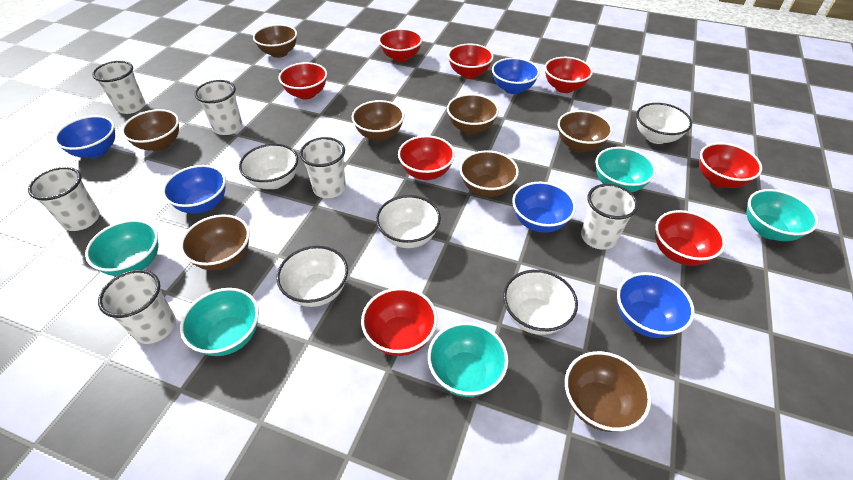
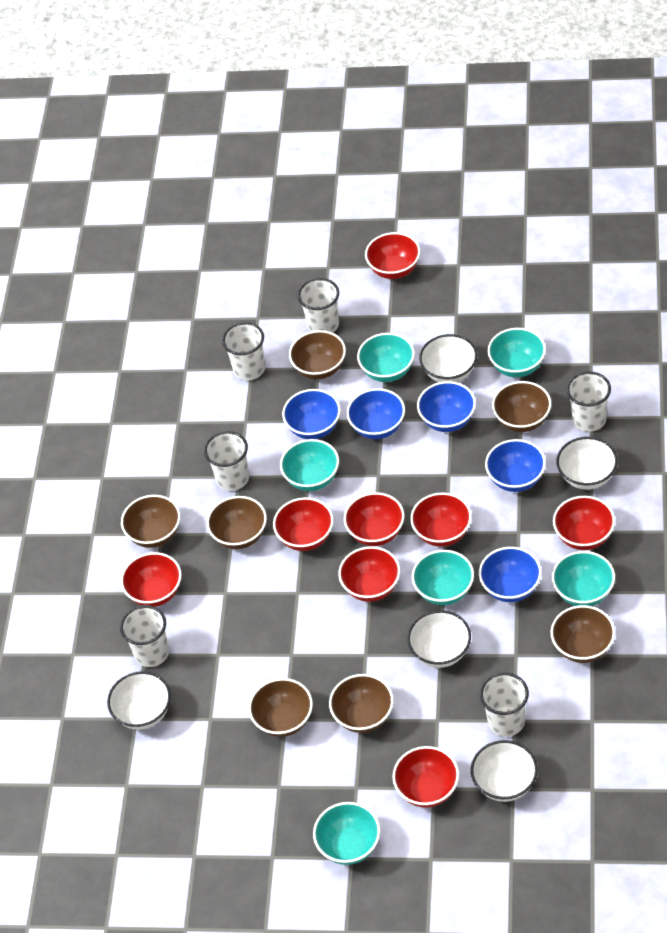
brown bowl: 8 -> 7
turquoise bowl: 5 -> 6

